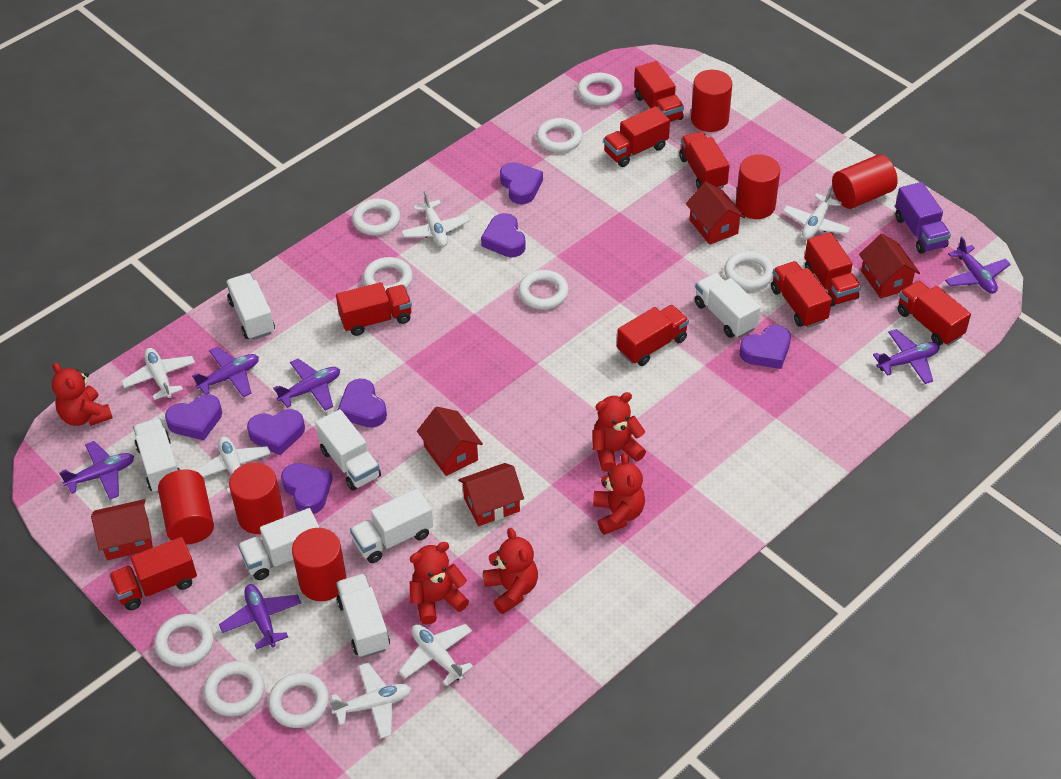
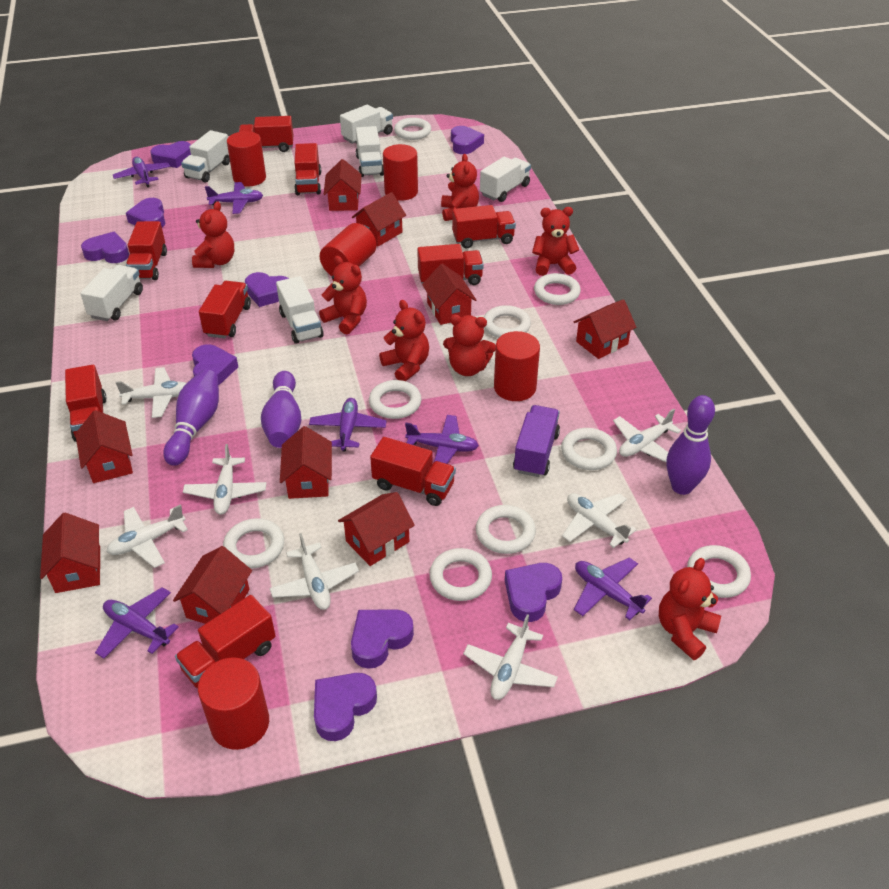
purple bowling pin: 0 -> 3
purple heart: 7 -> 9
red cylinder: 6 -> 5
red house: 5 -> 9
red teddy bear: 5 -> 7
white plane: 6 -> 7
white truck: 7 -> 6

